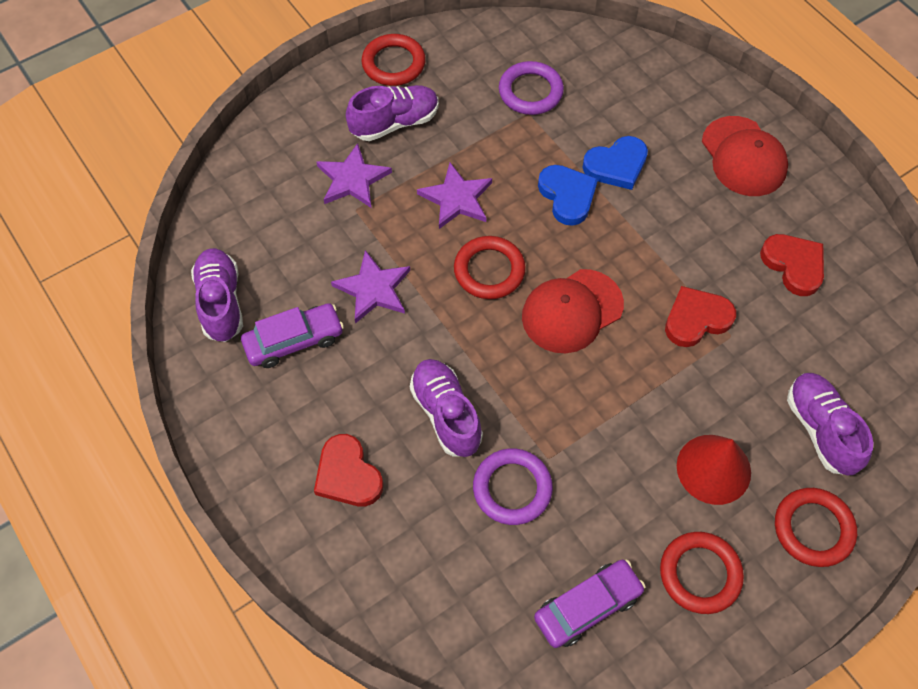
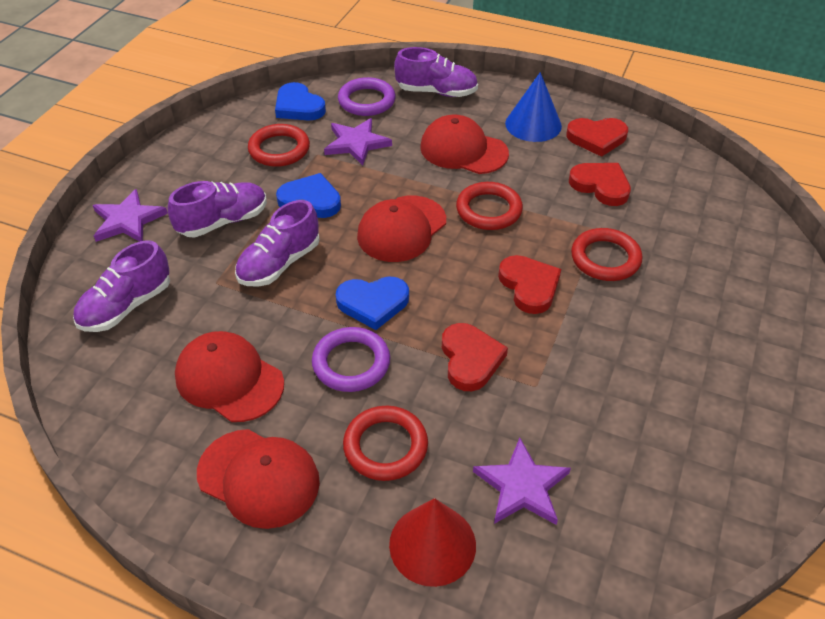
blue cone: 0 -> 1
blue heart: 2 -> 3
purple car: 2 -> 0
red cap: 2 -> 4
red heart: 3 -> 4

